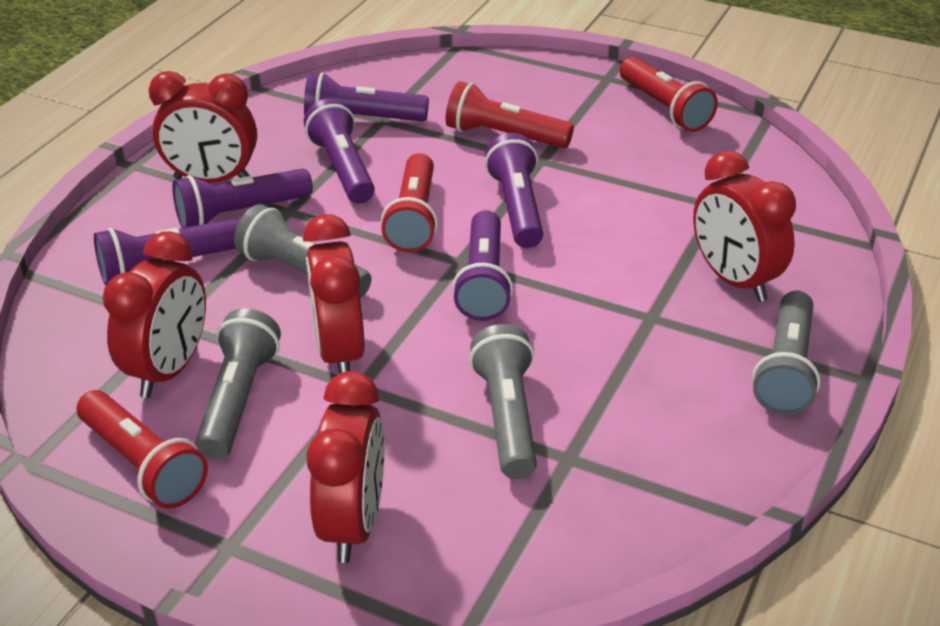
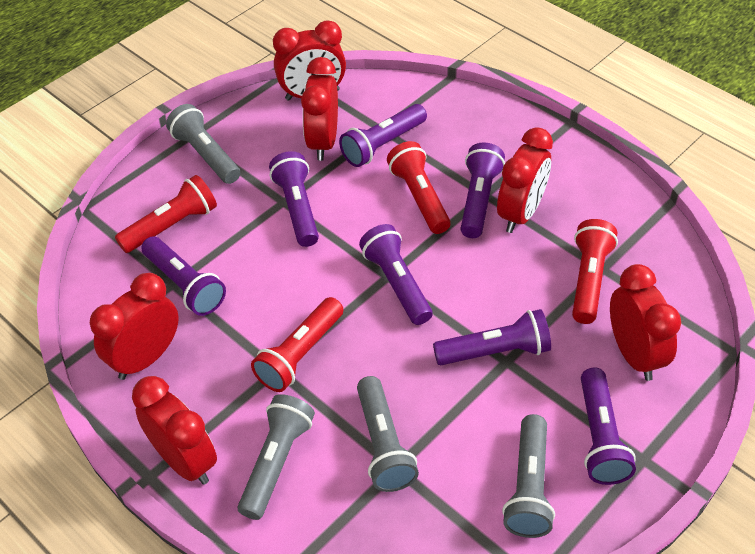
purple flashlight: 6 -> 7
red clock: 5 -> 6

